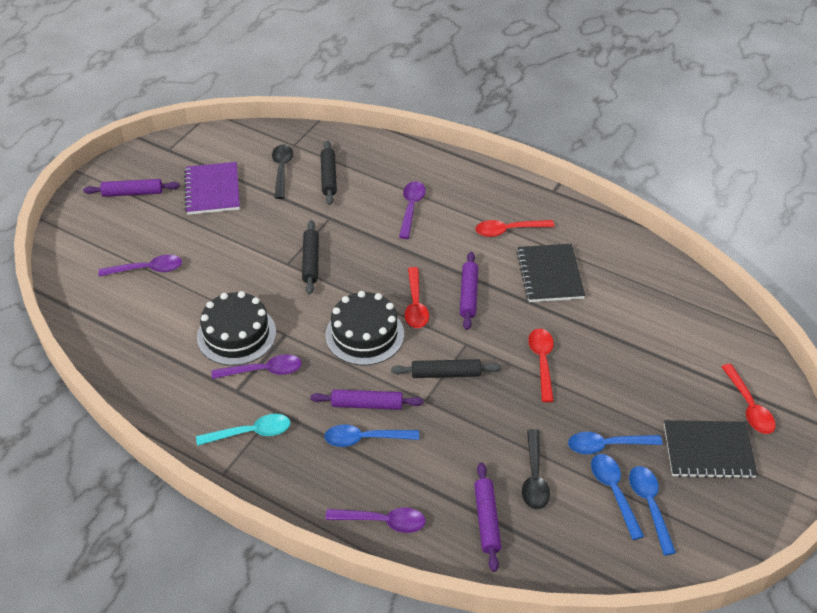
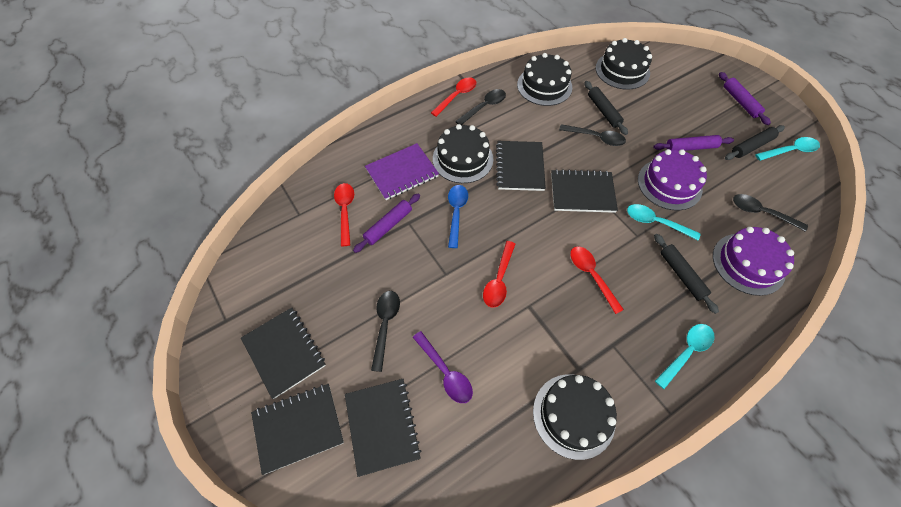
black cake: 2 -> 4
black notebook: 2 -> 5
black spoon: 2 -> 4
blue spoon: 4 -> 1
purple cake: 0 -> 2
purple rolling pin: 4 -> 3
purple spoon: 4 -> 1
turquoise spoon: 1 -> 3

